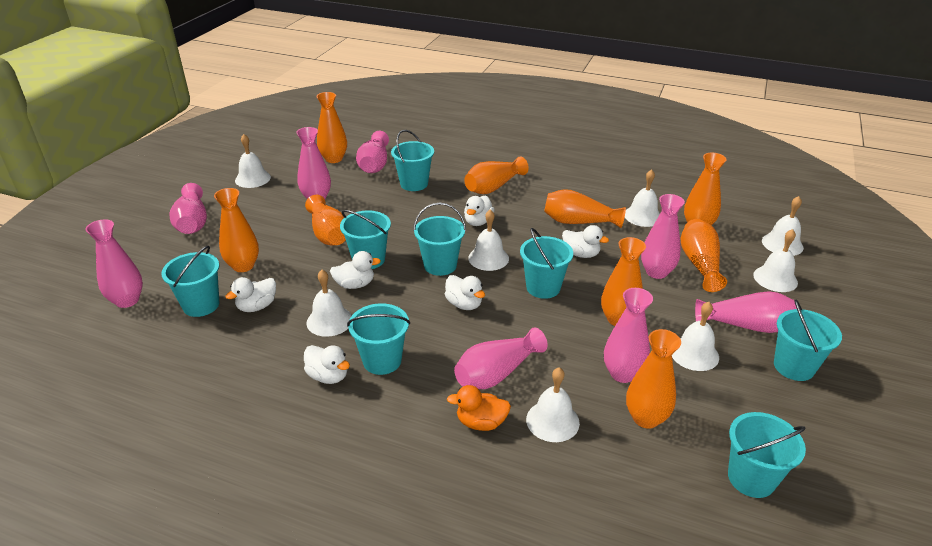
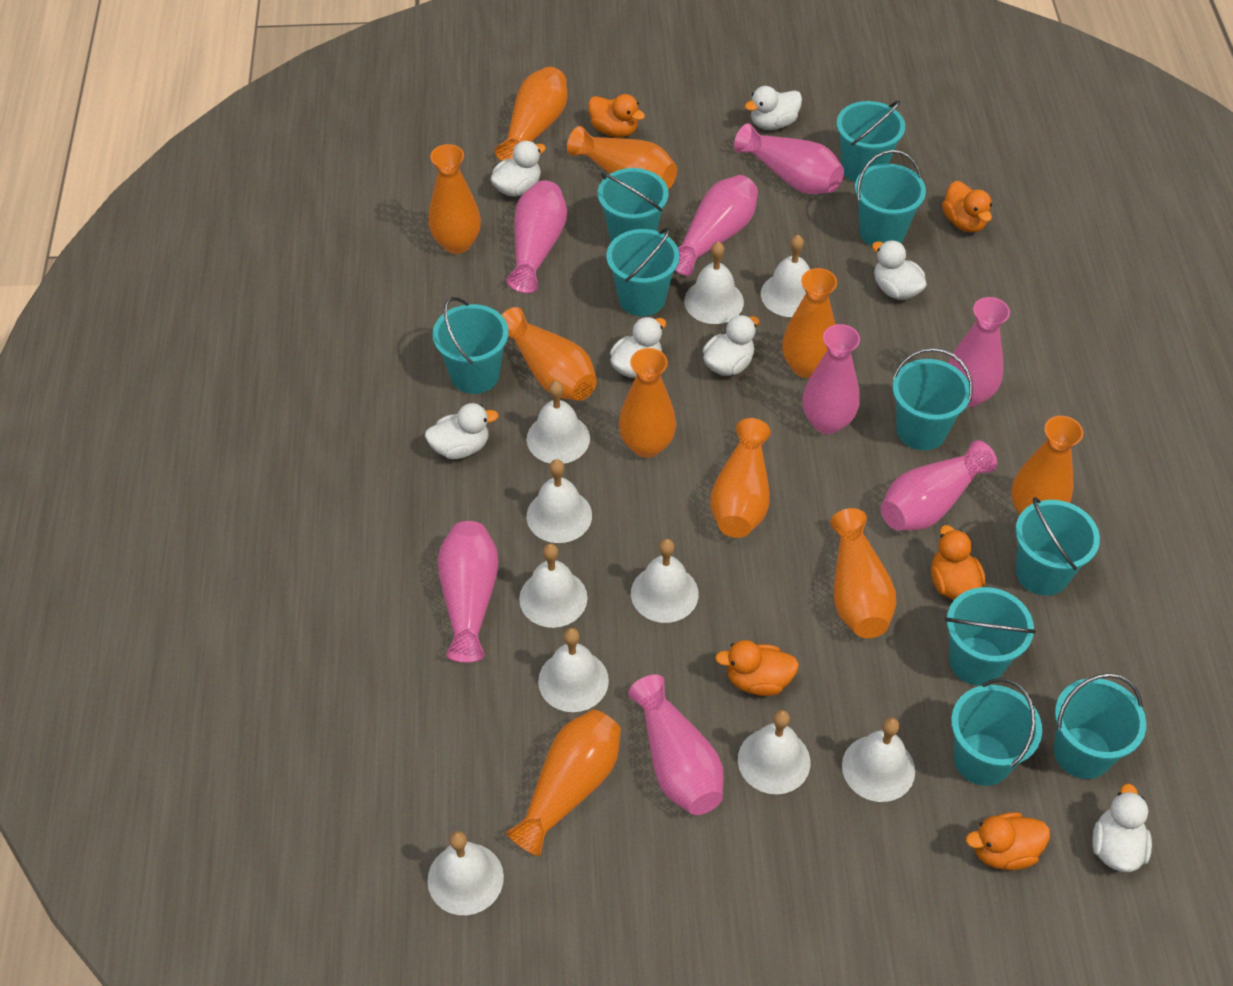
orange duck: 1 -> 5
orange vase: 9 -> 10
turquoise bucket: 8 -> 10
white bell: 8 -> 10
white duck: 6 -> 7

